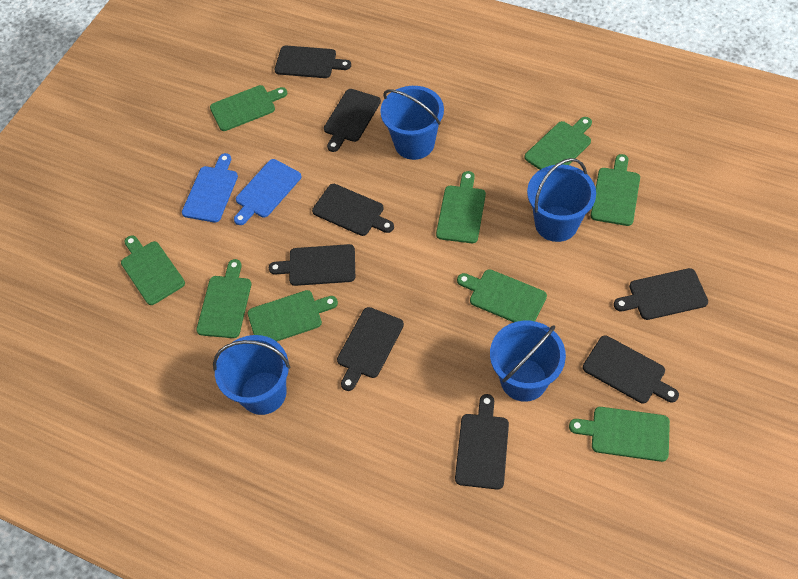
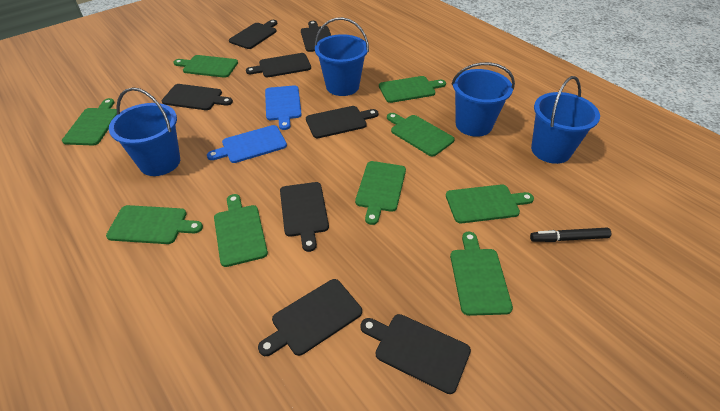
black marker: 0 -> 1

